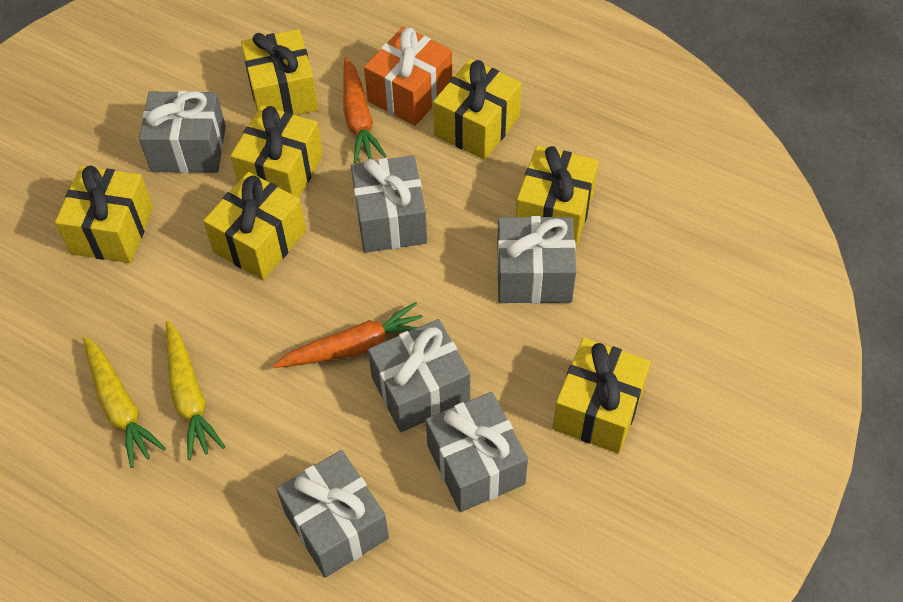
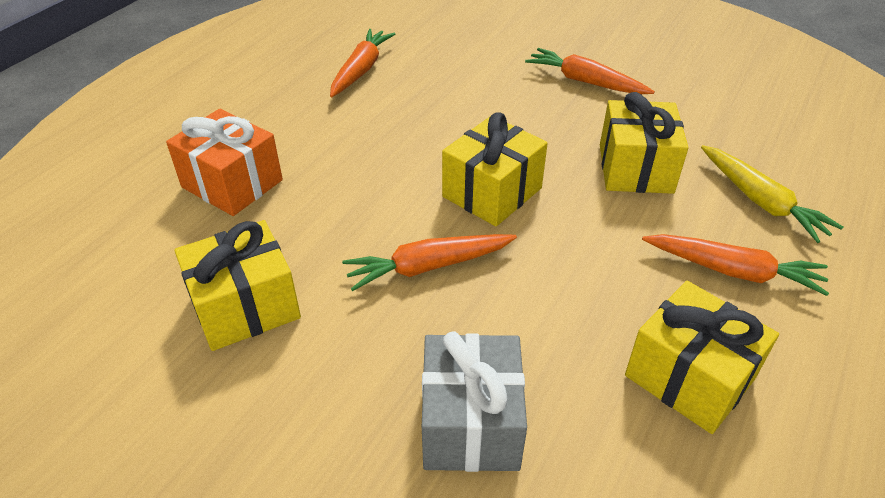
grey gift: 6 -> 1
orange carrot: 2 -> 4
yellow carrot: 2 -> 1
yellow gift: 7 -> 4

